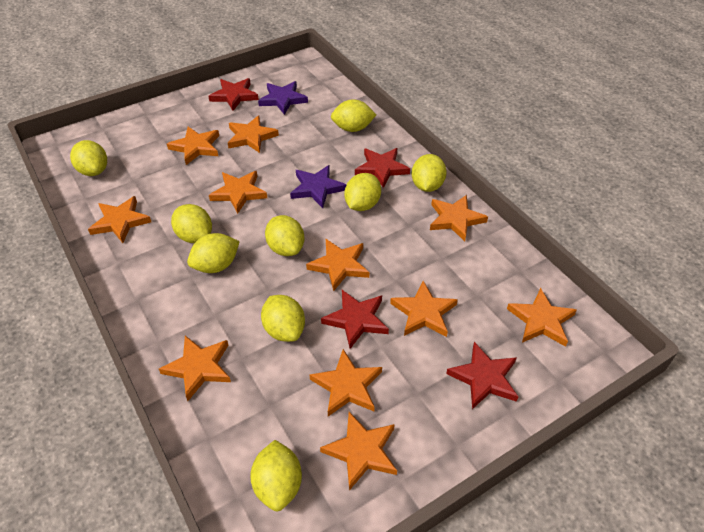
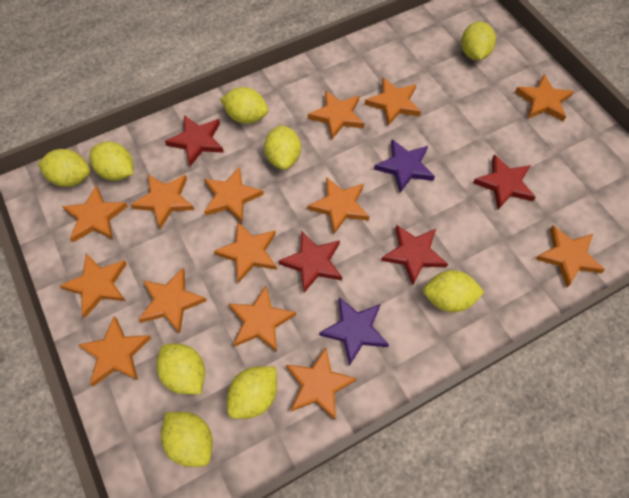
orange star: 11 -> 14

